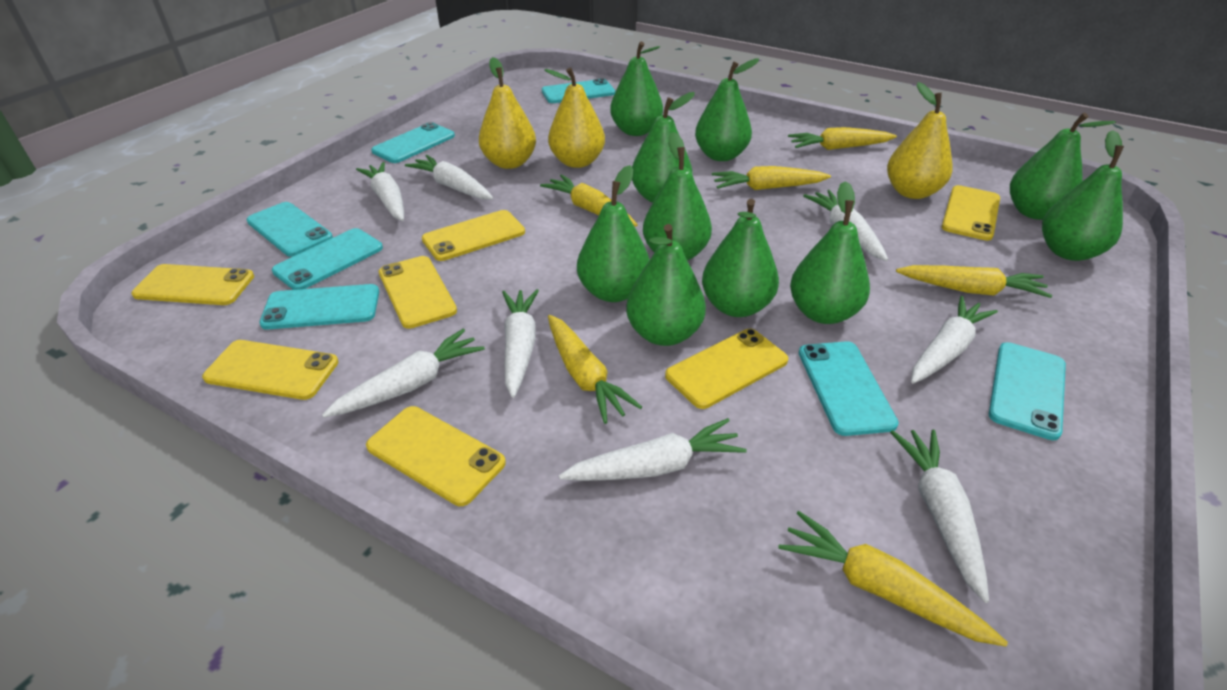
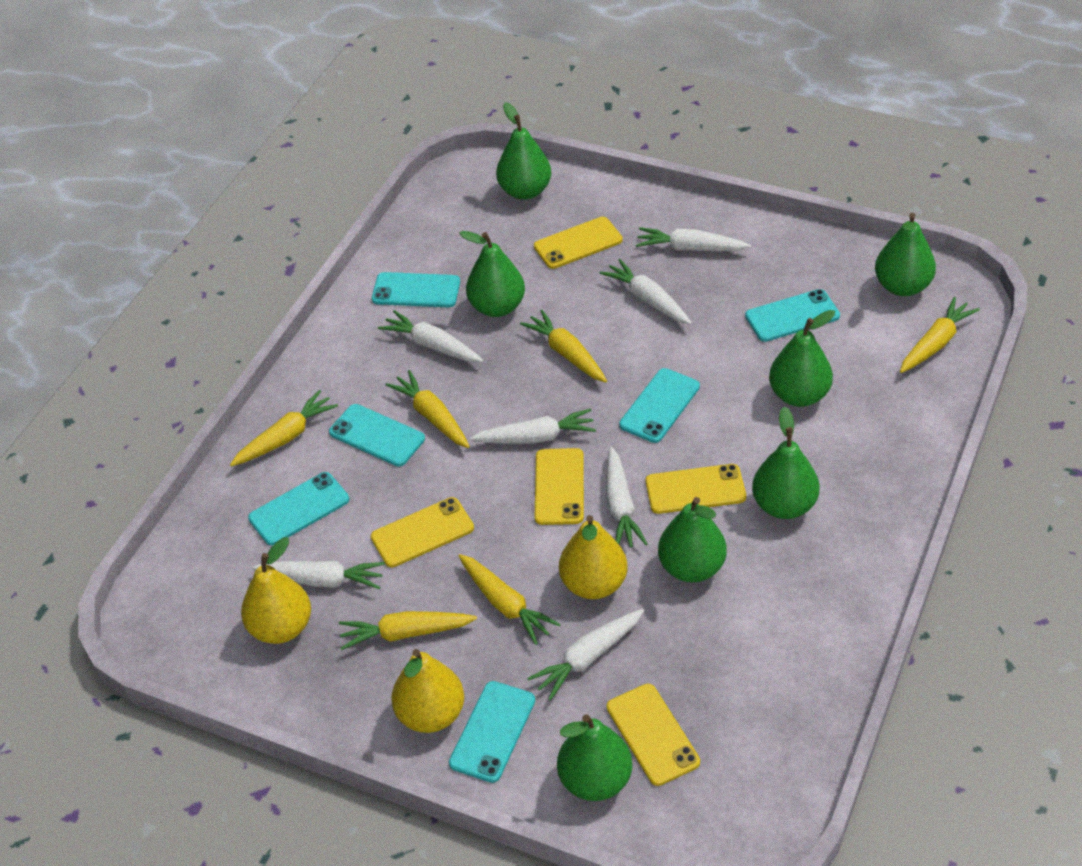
green pear: 10 -> 7
turquoise phone: 7 -> 6
white carrot: 8 -> 7
yellow phone: 7 -> 5

